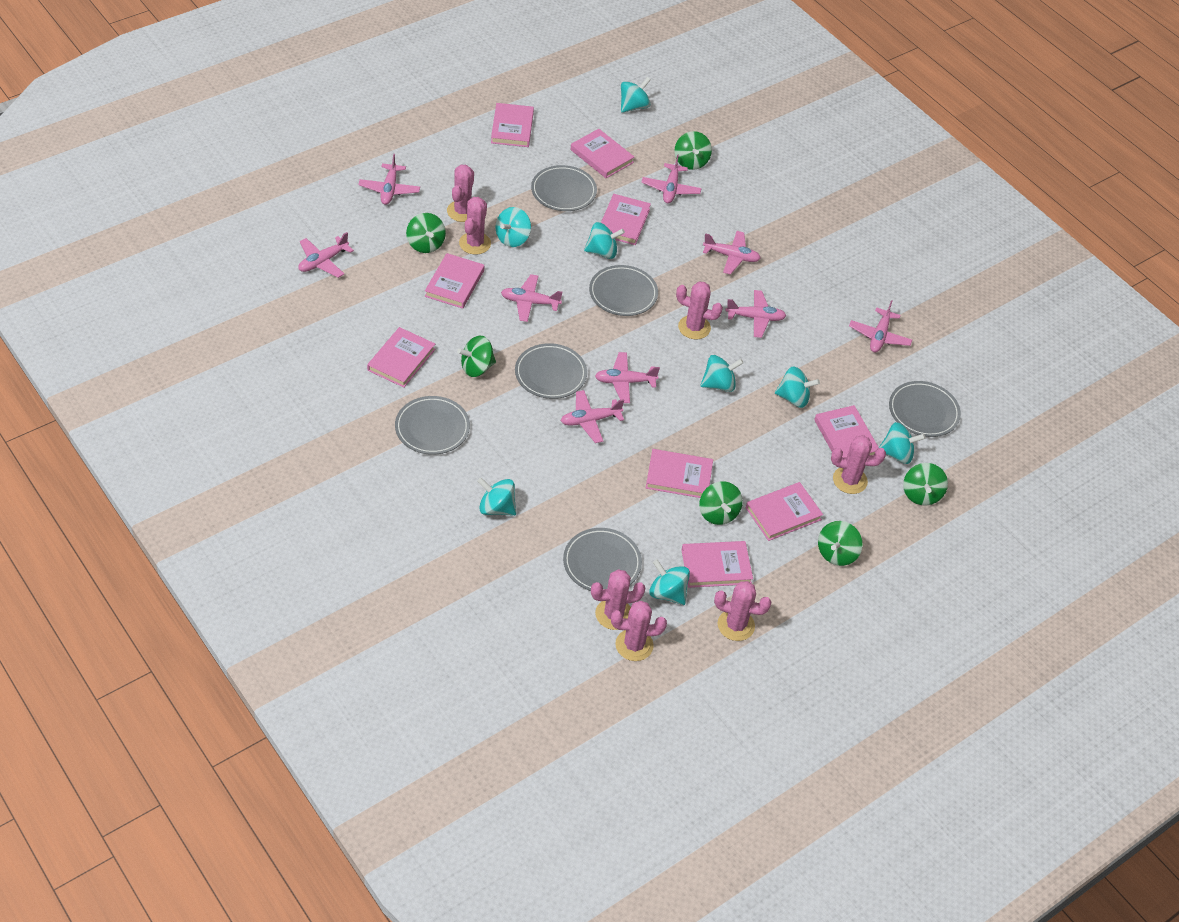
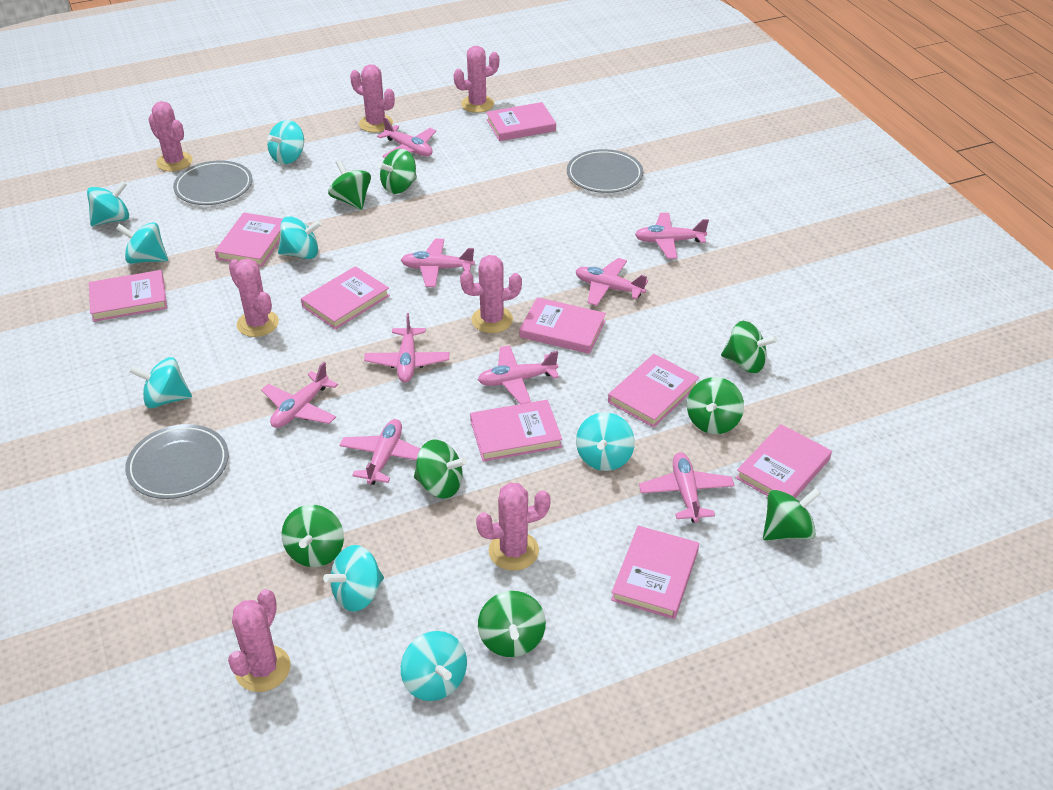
green spinning top: 6 -> 8
grey plate: 6 -> 3

